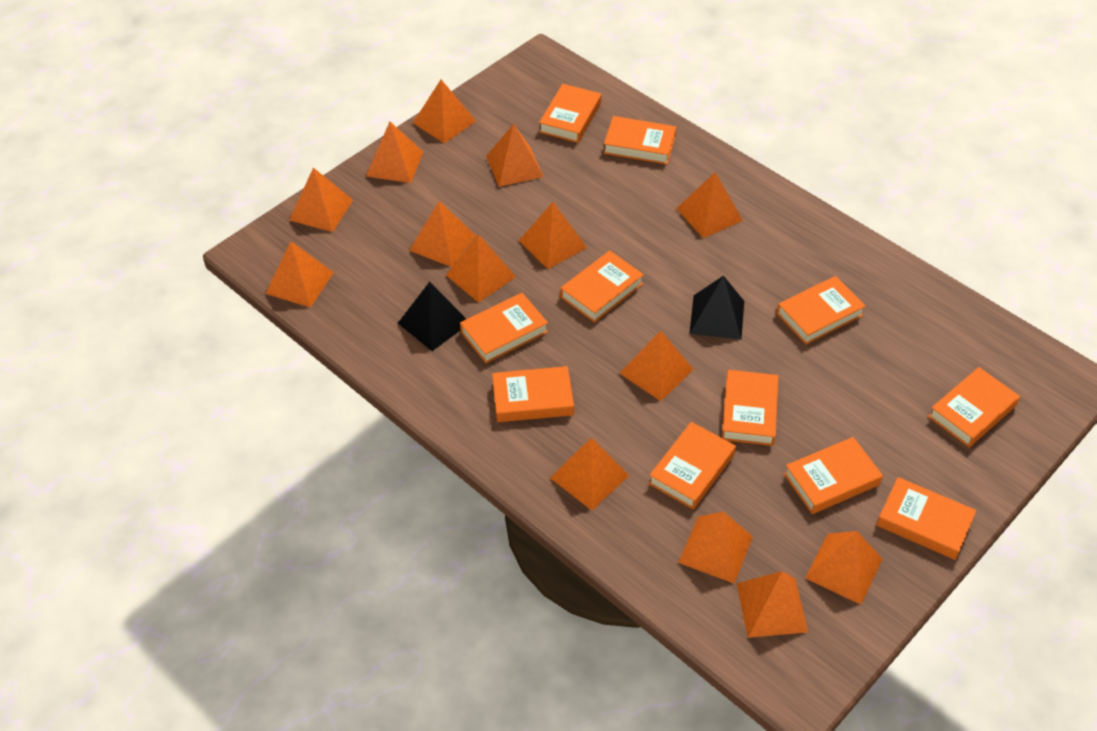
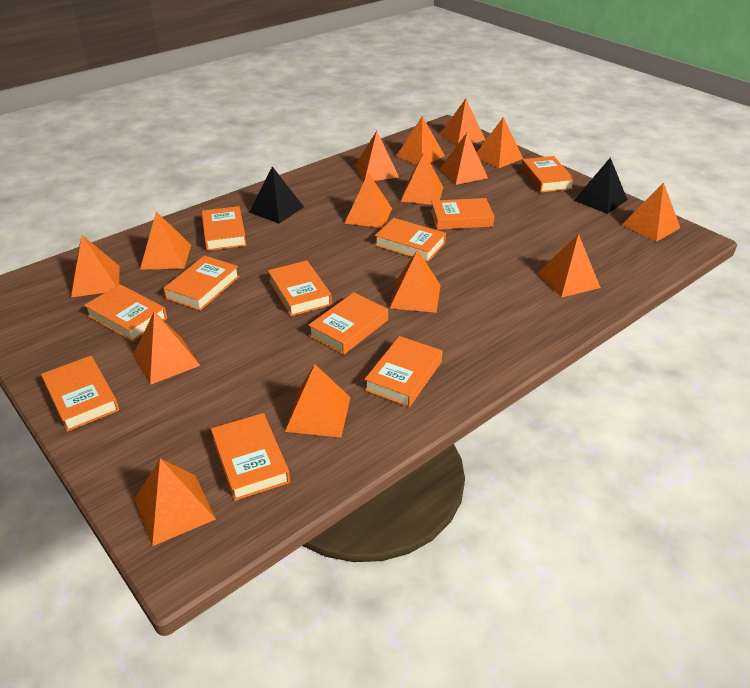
orange pyramid: 14 -> 15

